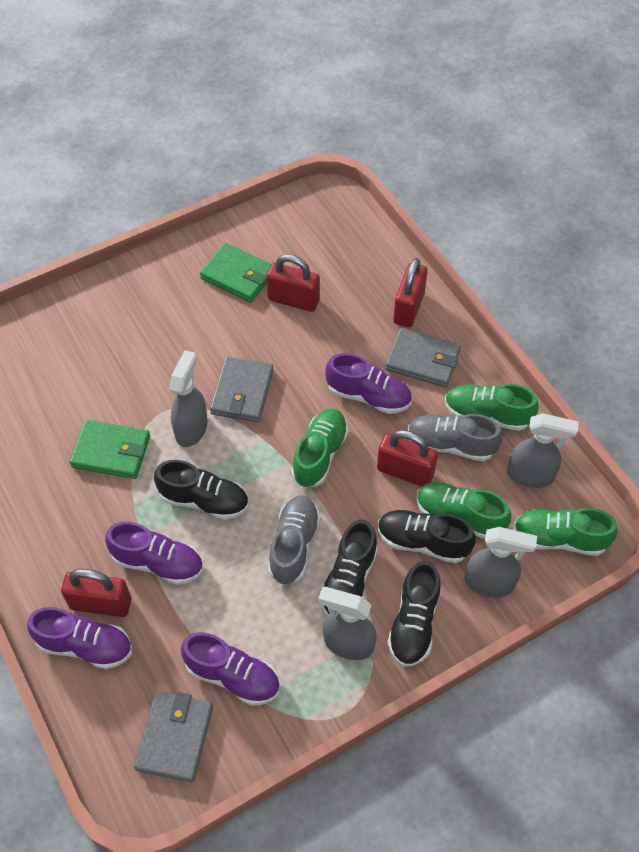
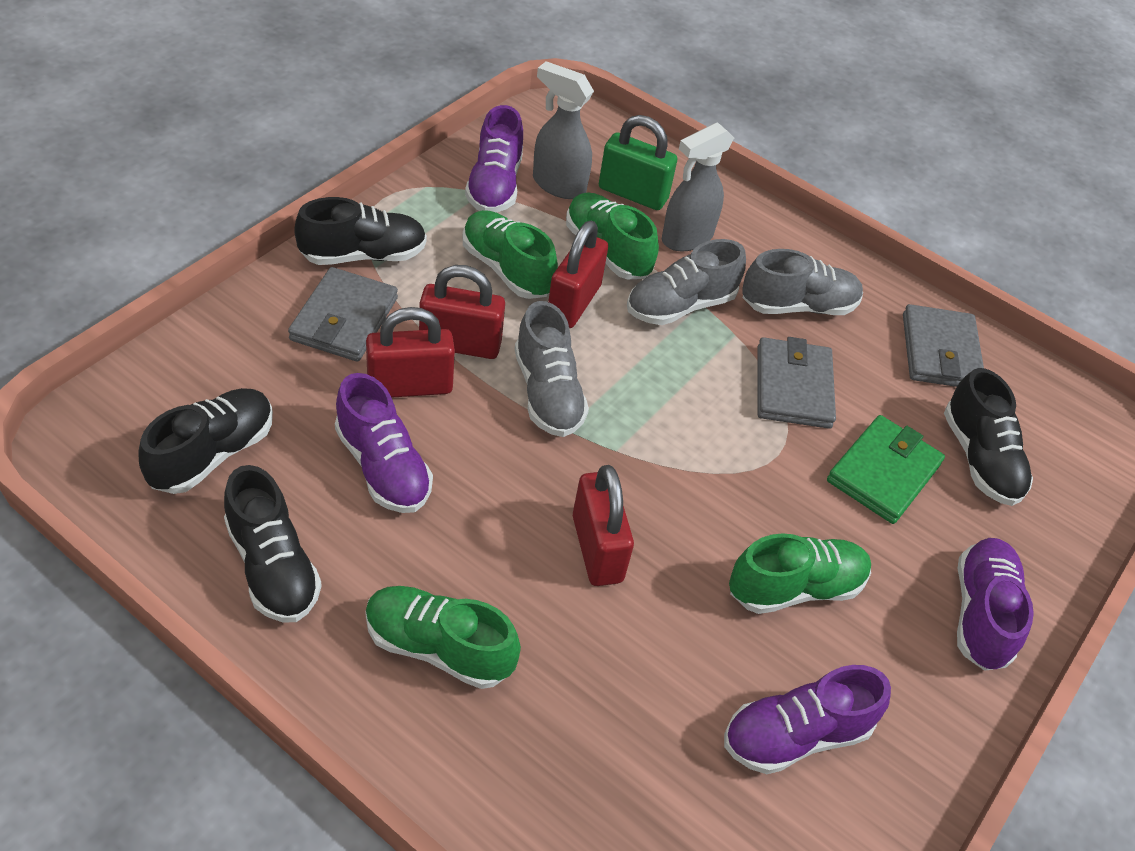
green padlock: 0 -> 1
green wallet: 2 -> 1
grey shoe: 2 -> 3
grey spray bottle: 4 -> 2

